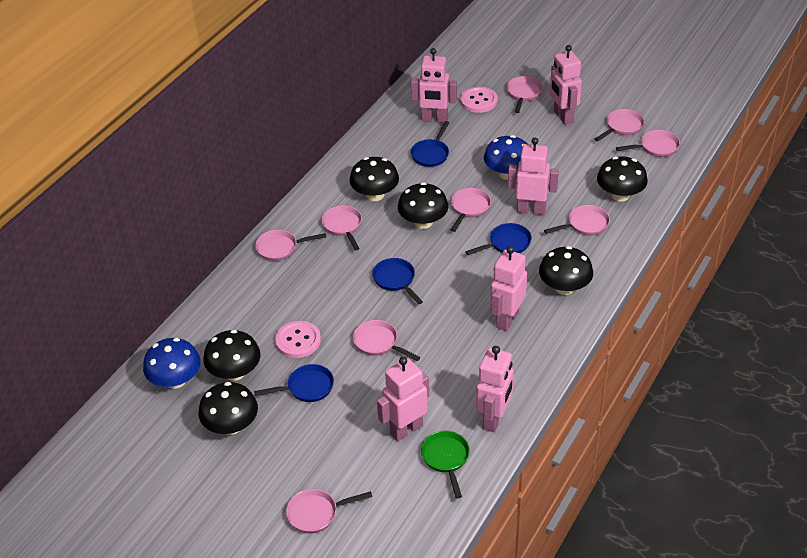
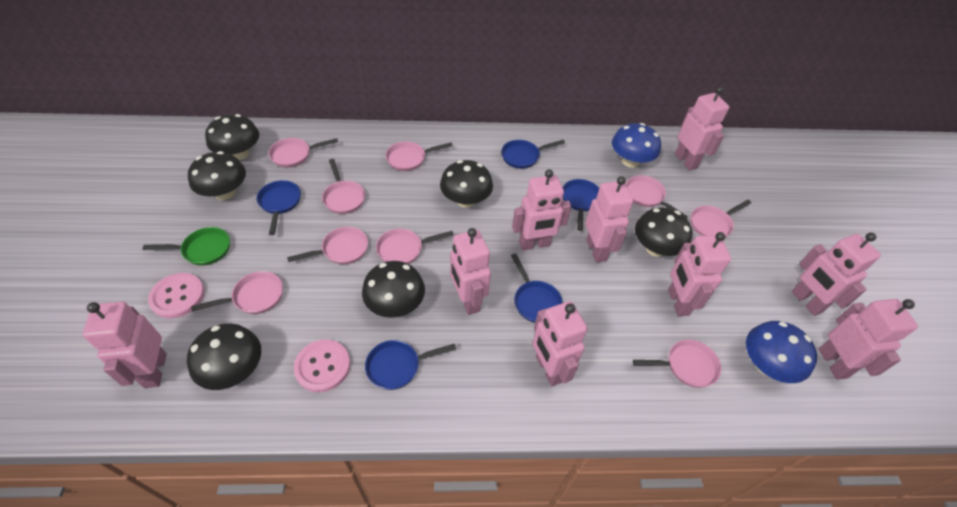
blue pan: 4 -> 5
pink robot: 6 -> 9

